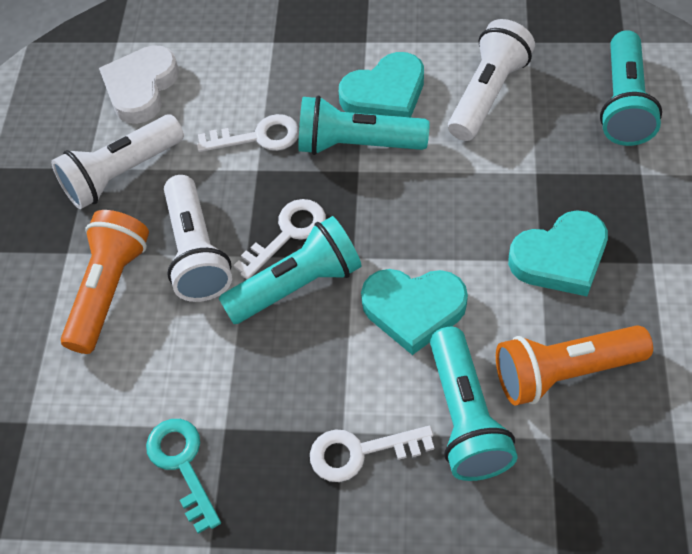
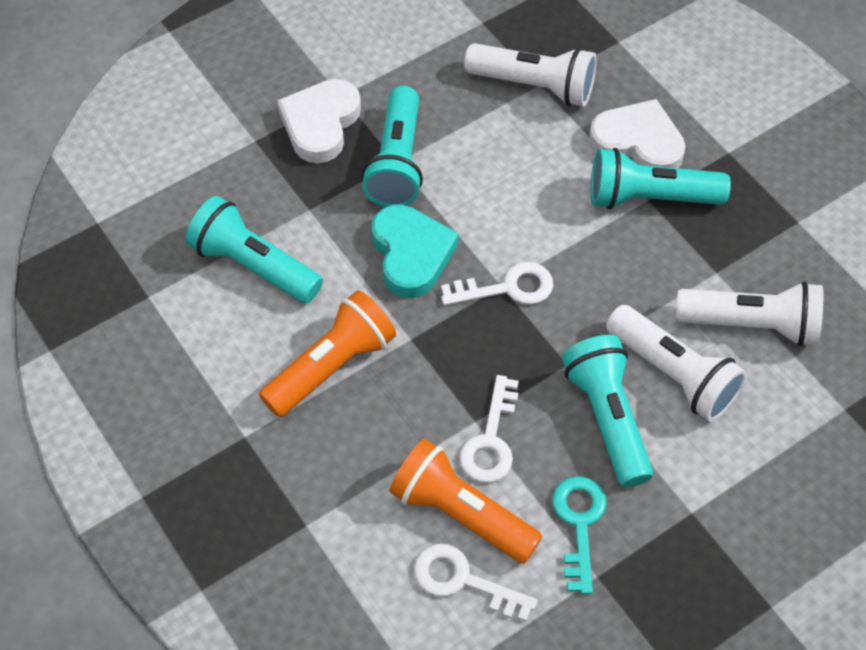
turquoise heart: 3 -> 1
white heart: 1 -> 2

